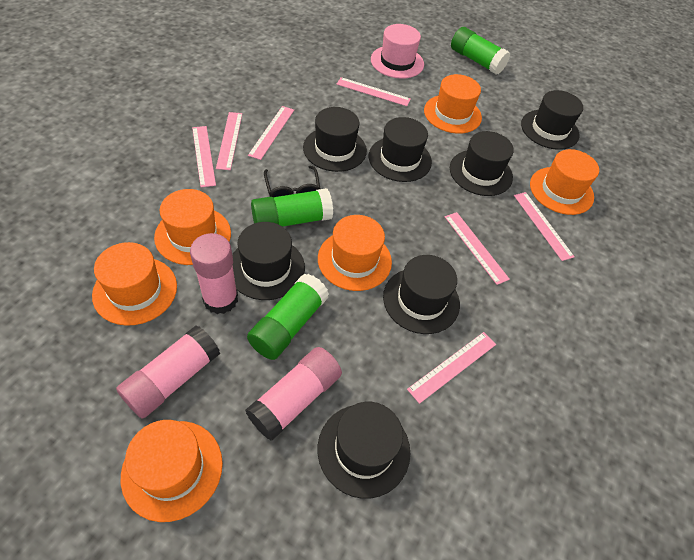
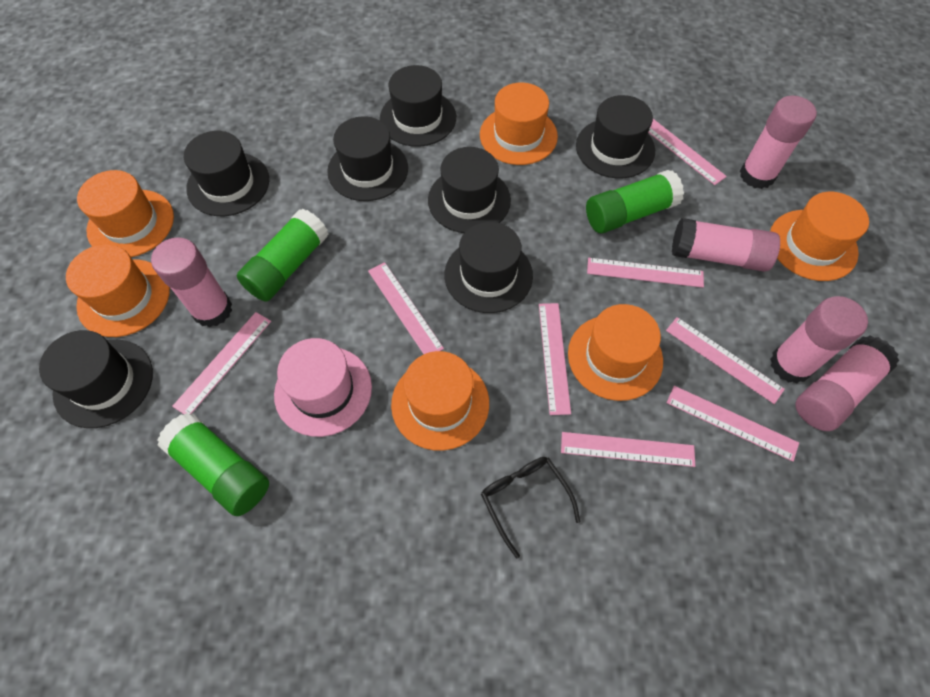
pink glue stick: 3 -> 5
pink ruler: 7 -> 8

